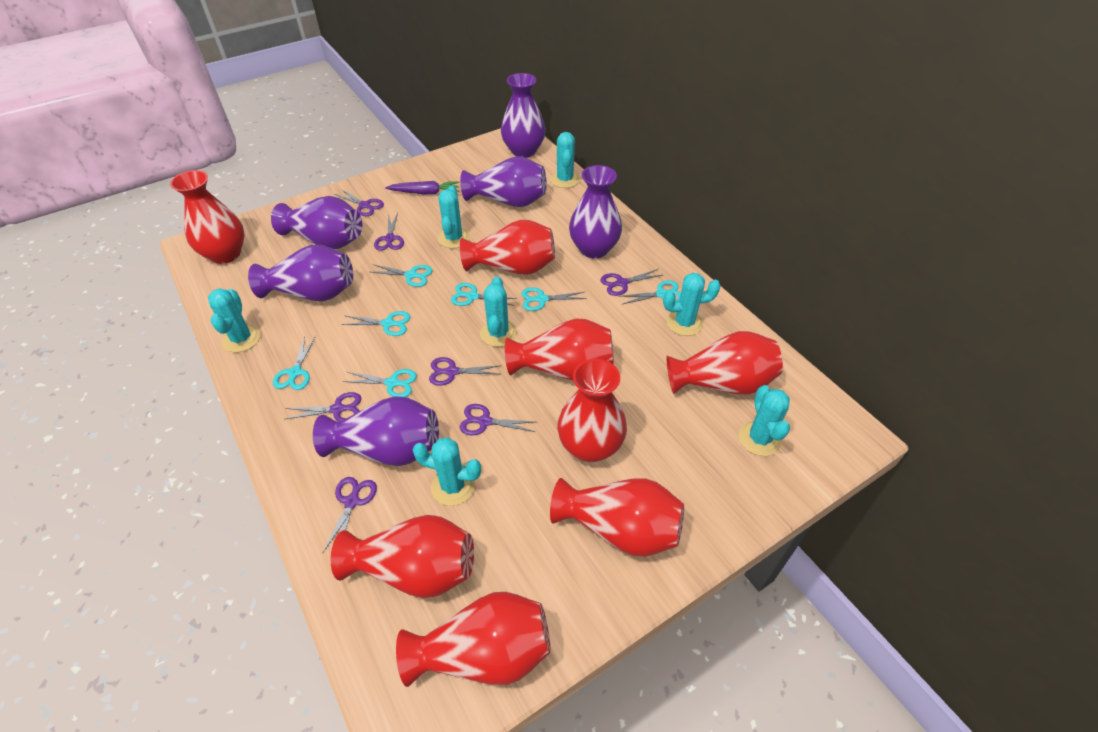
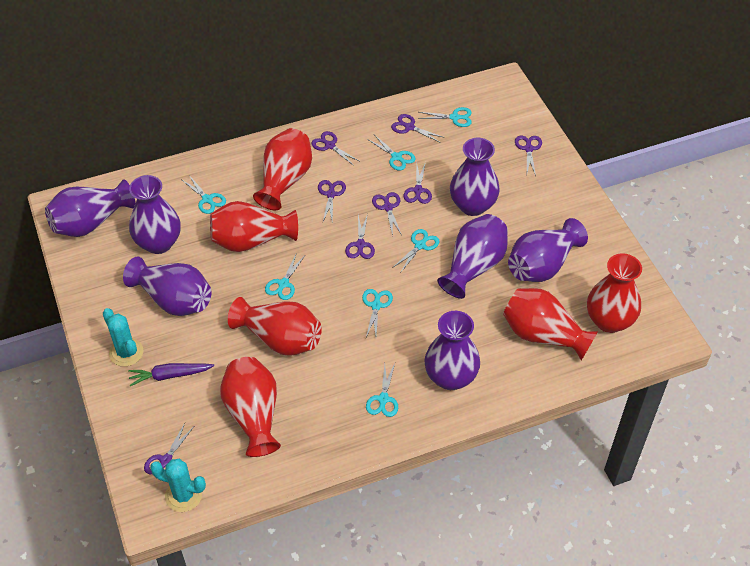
purple scissors: 7 -> 8
purple vase: 6 -> 7
red vase: 8 -> 6
turquoise cactus: 7 -> 2

